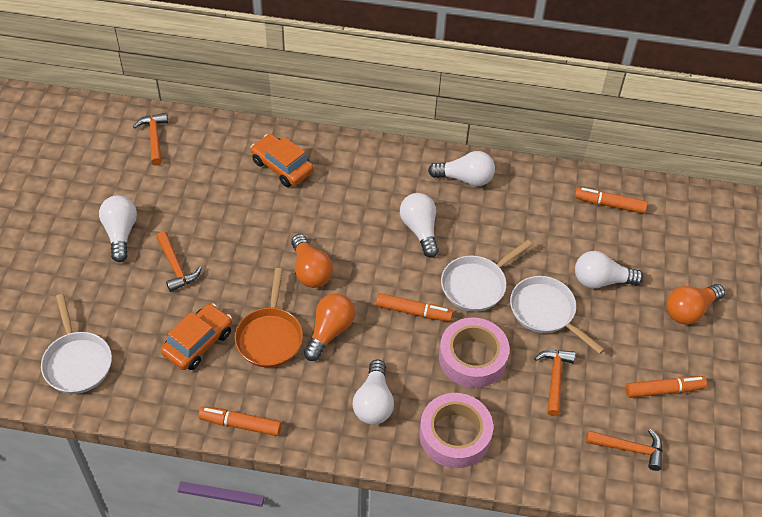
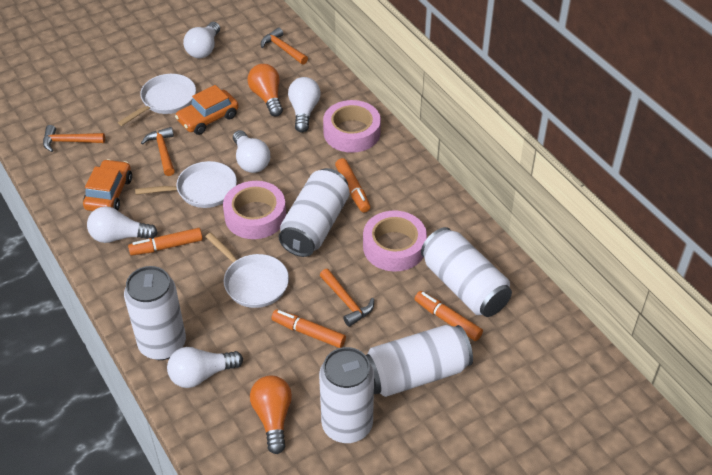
orange light bulb: 3 -> 2
orange pan: 1 -> 0
pink tape: 2 -> 3
white can: 0 -> 5

